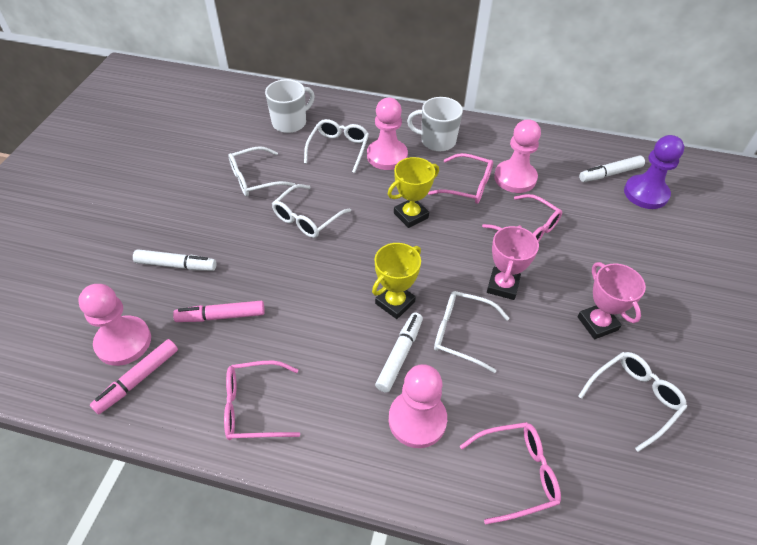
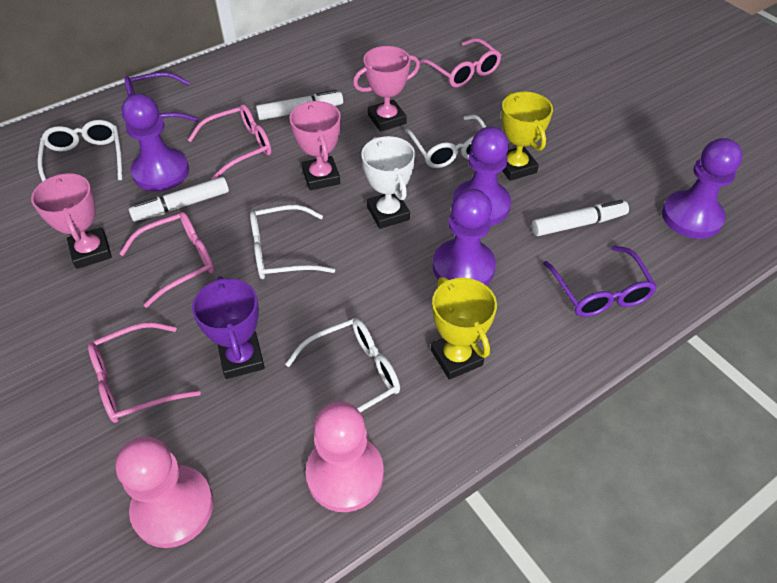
pink marker: 2 -> 0
pink pawn: 4 -> 2
pink trophy: 2 -> 3
purple glasses: 0 -> 2
purple pawn: 1 -> 4
purple trophy: 0 -> 1
white glasses: 5 -> 4
white mug: 2 -> 0
white trophy: 0 -> 1

